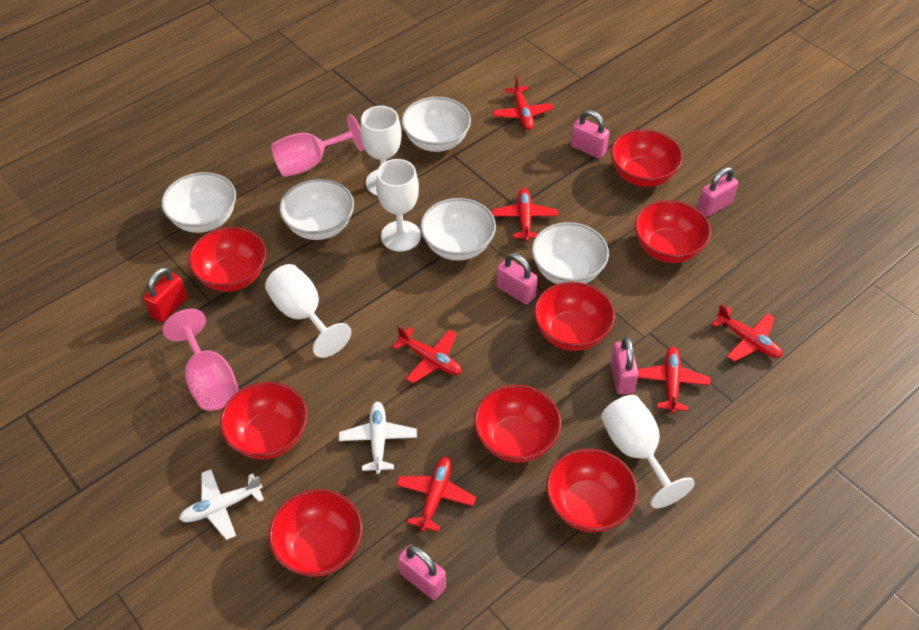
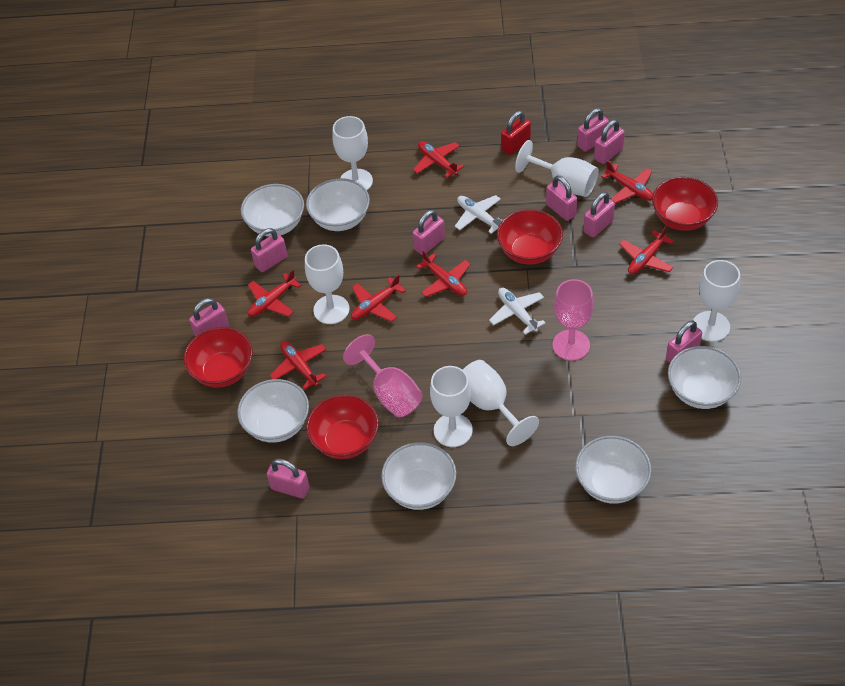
pink padlock: 5 -> 9
red bowl: 8 -> 4
red plane: 6 -> 7
white bowl: 5 -> 6
white goblet: 4 -> 6

